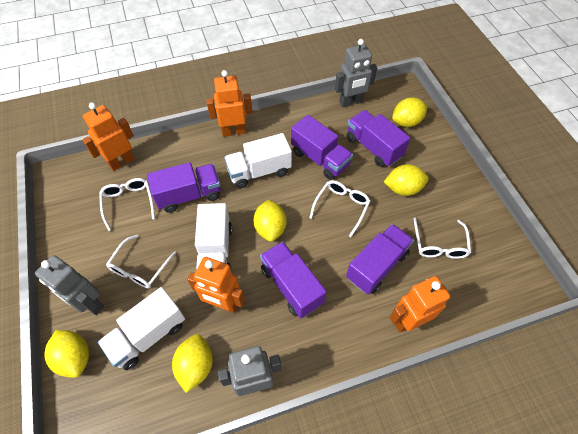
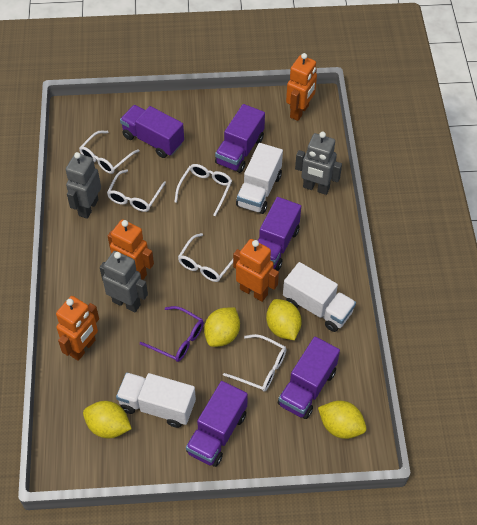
purple glasses: 0 -> 1
white glasses: 4 -> 5
yellow lemon: 5 -> 4

